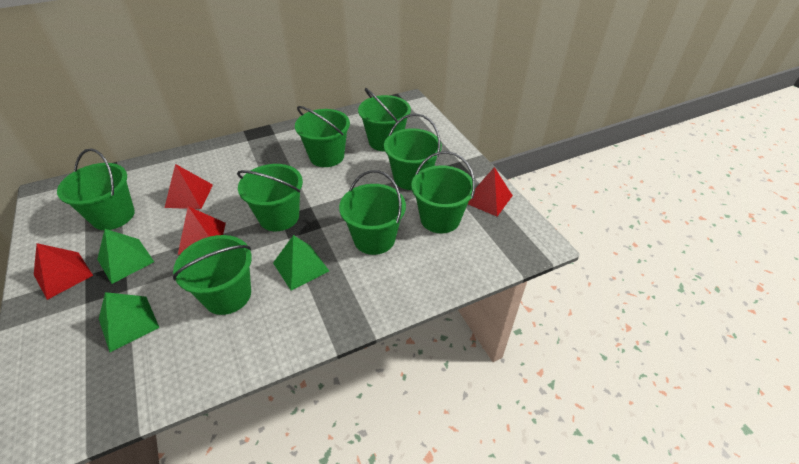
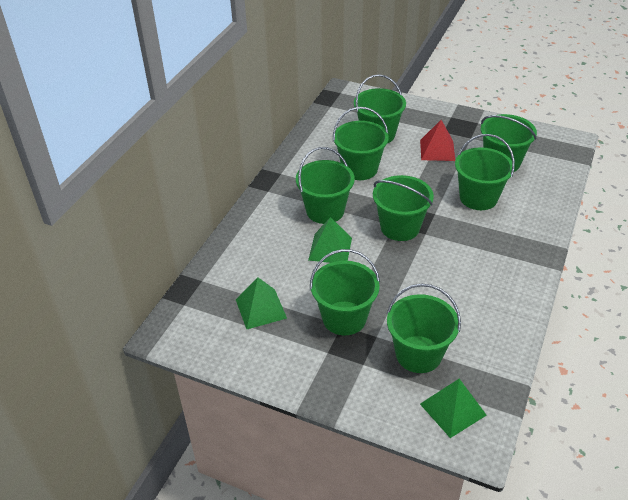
red pyramid: 4 -> 1

